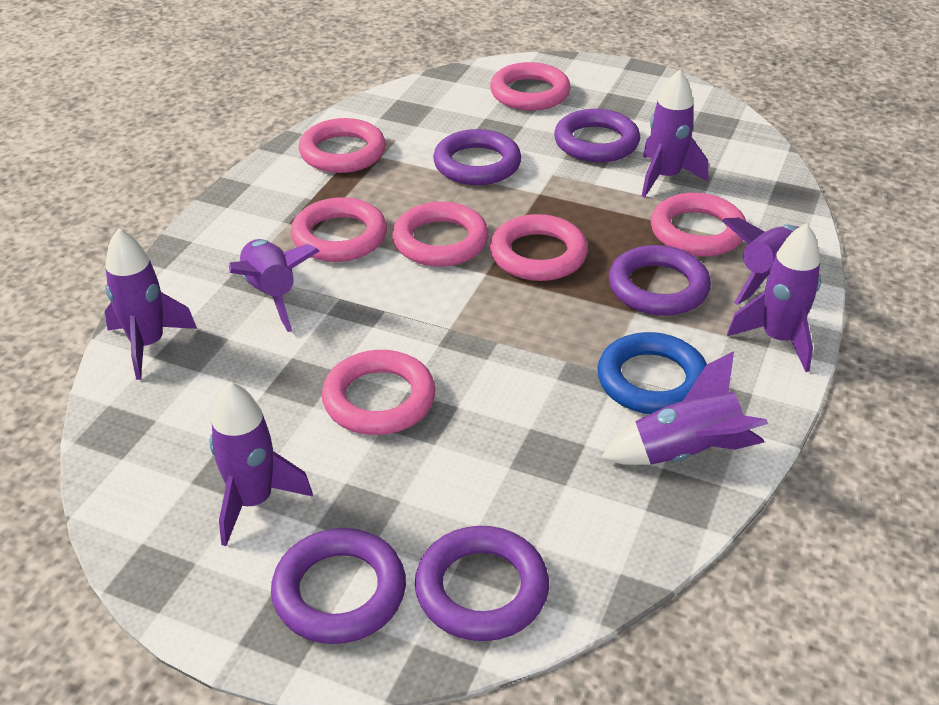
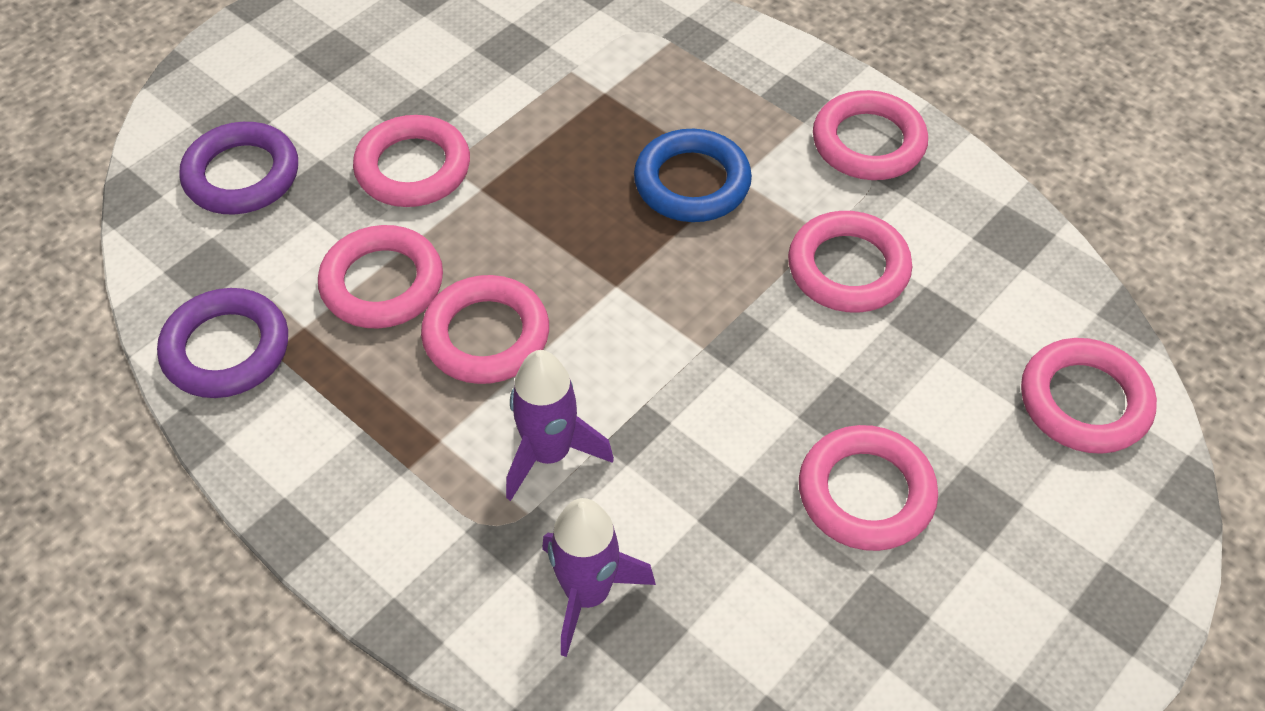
purple ring: 5 -> 2
purple rocket: 7 -> 2

